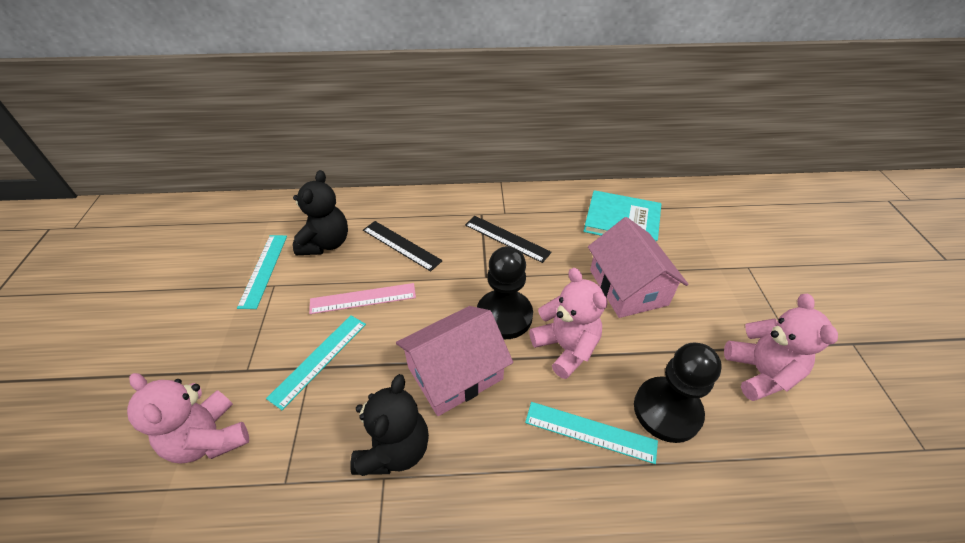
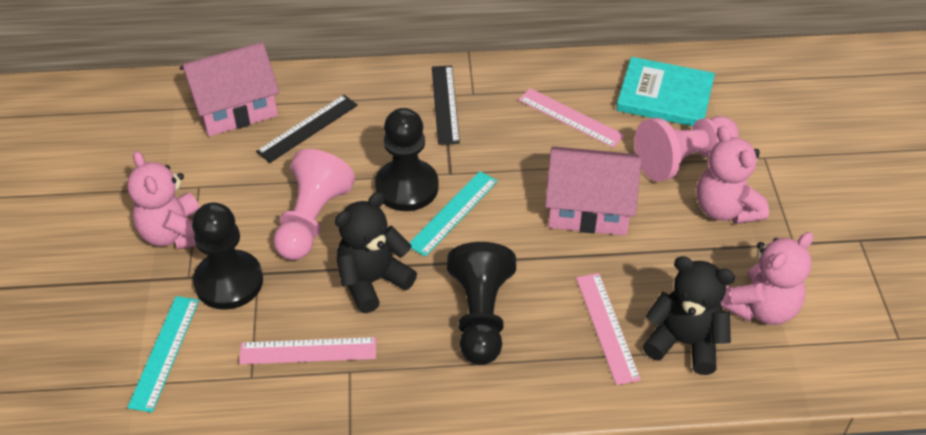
black pawn: 2 -> 3
pink pawn: 0 -> 2
pink ruler: 1 -> 3
turquoise ruler: 3 -> 2

